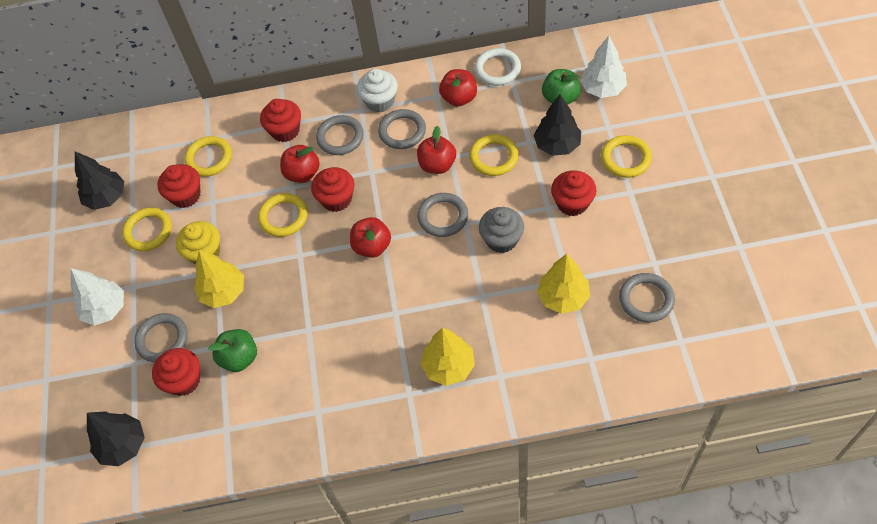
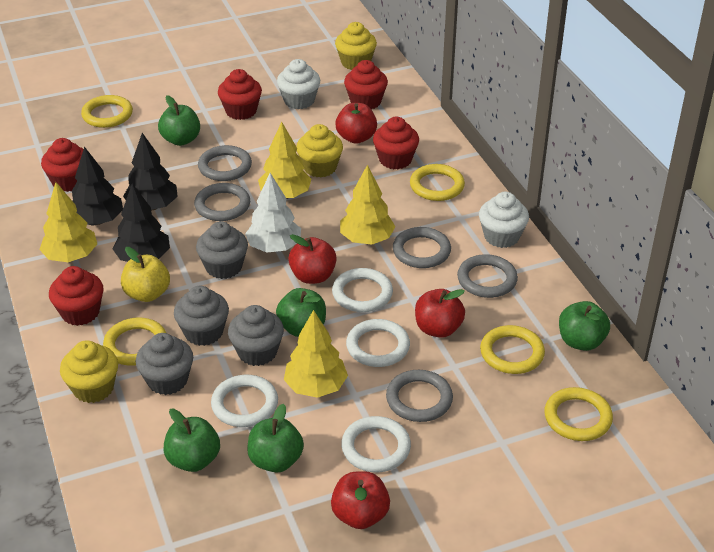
green apple: 2 -> 5
grey cupcake: 1 -> 4
white cupcake: 1 -> 2
white ring: 1 -> 4
white tree: 2 -> 1
yellow apple: 0 -> 1
yellow cupcake: 1 -> 3
yellow tree: 3 -> 4

